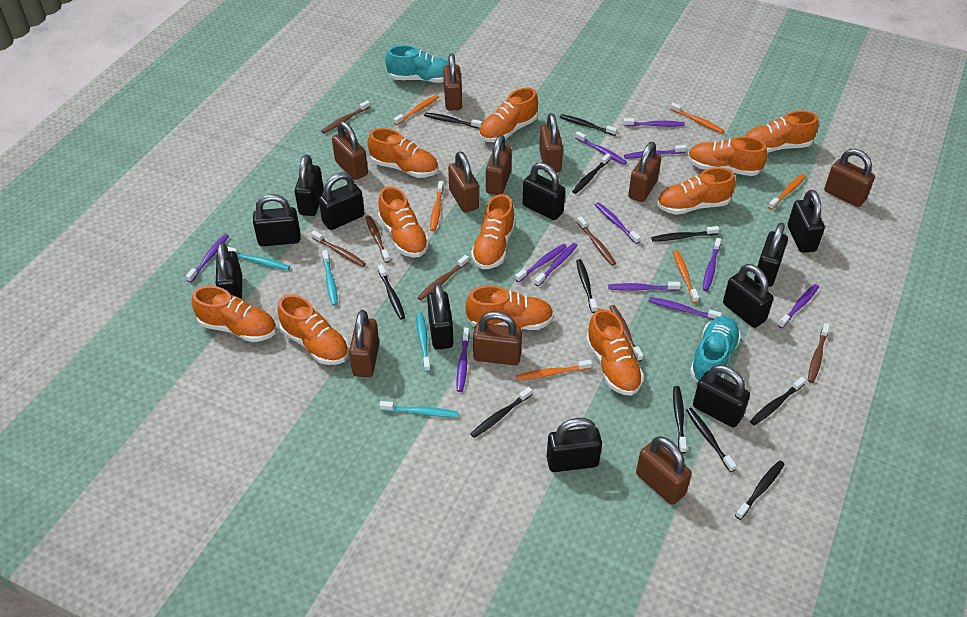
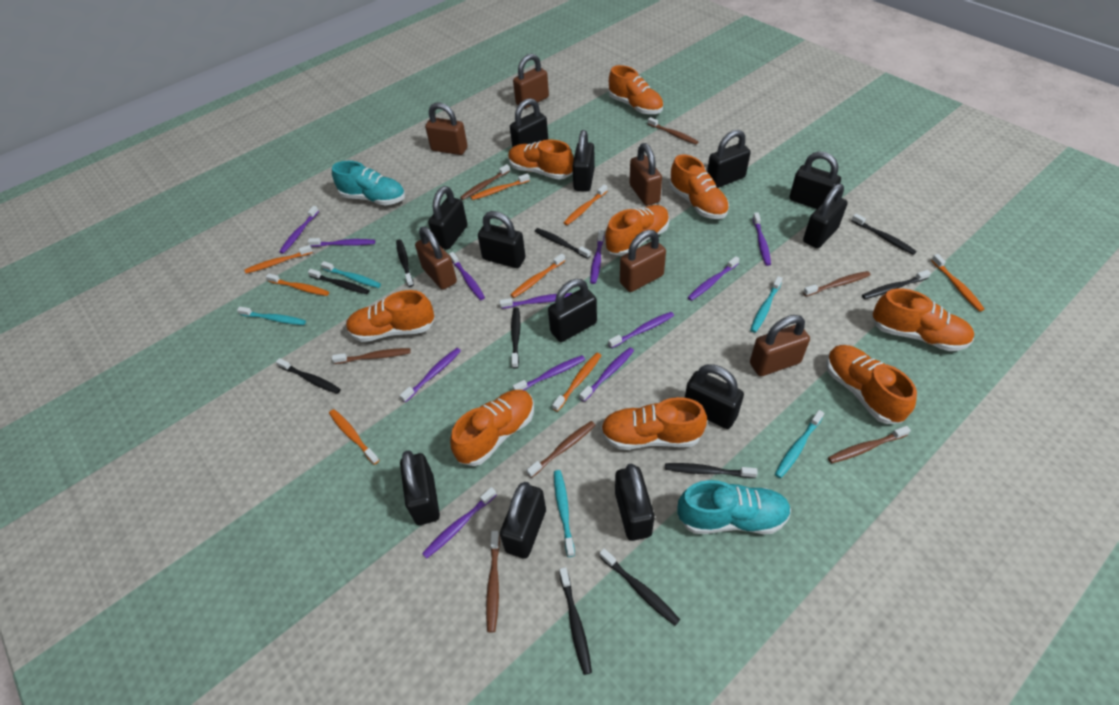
black padlock: 11 -> 12
black toothbrush: 11 -> 10
brown padlock: 10 -> 6
orange shoe: 11 -> 9
orange toothbrush: 6 -> 8
turquoise toothbrush: 4 -> 5

